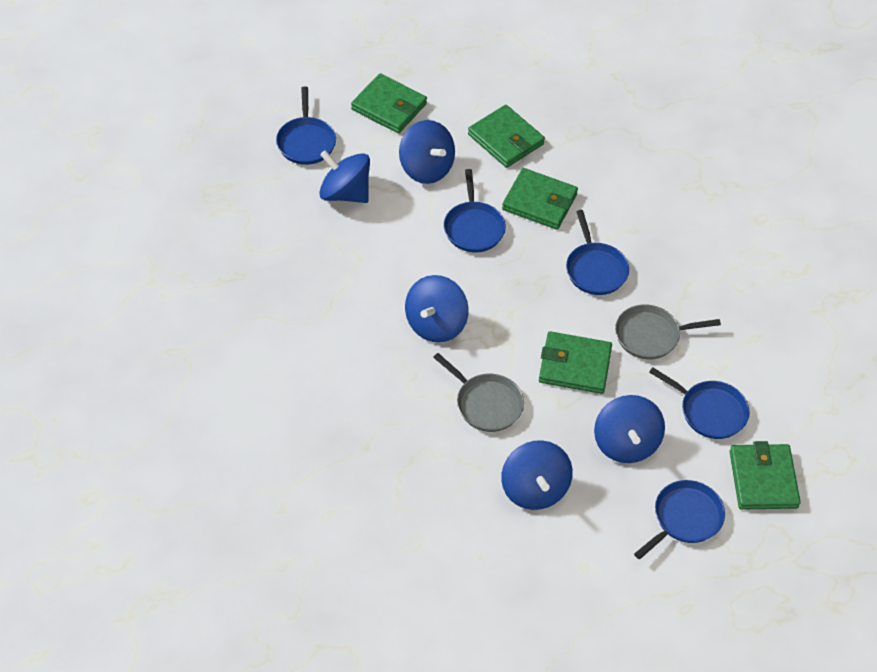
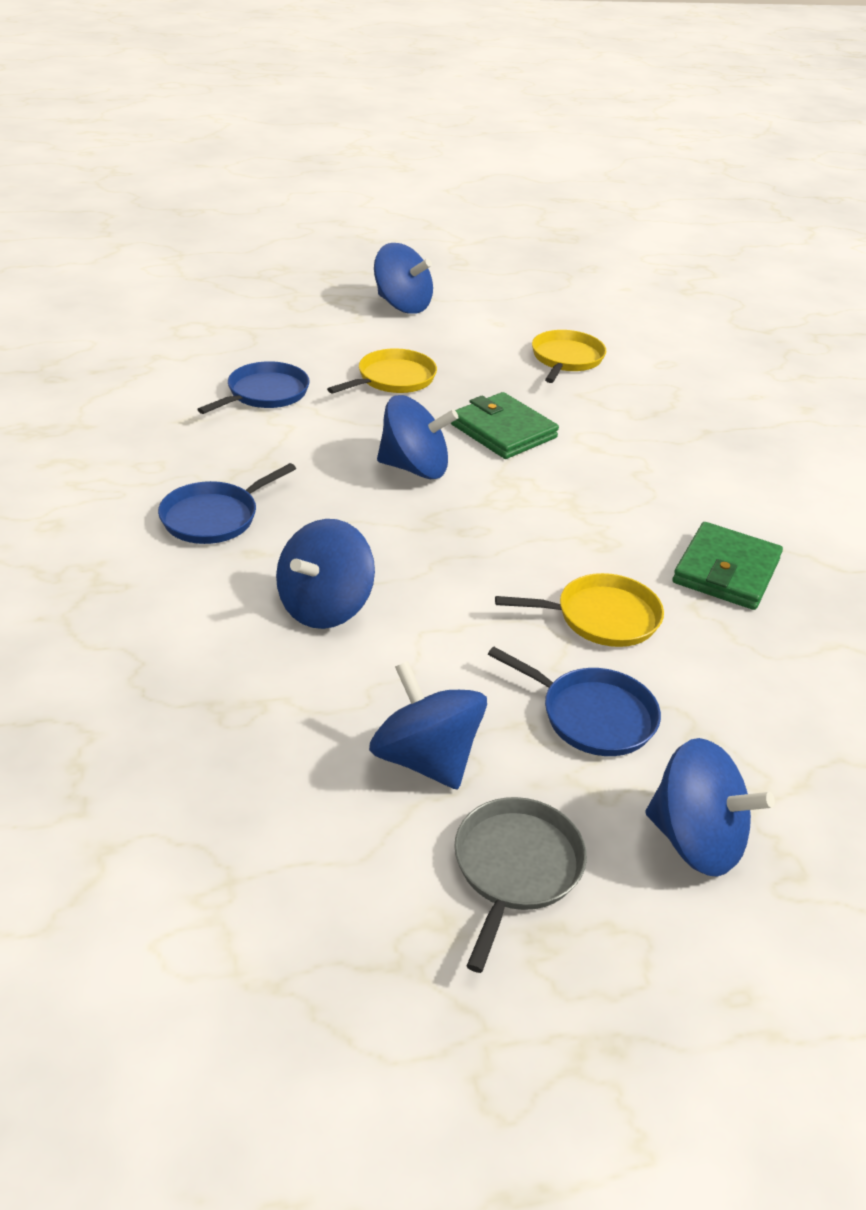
blue pan: 5 -> 3
green wallet: 5 -> 2
grey pan: 2 -> 1
yellow pan: 0 -> 3

